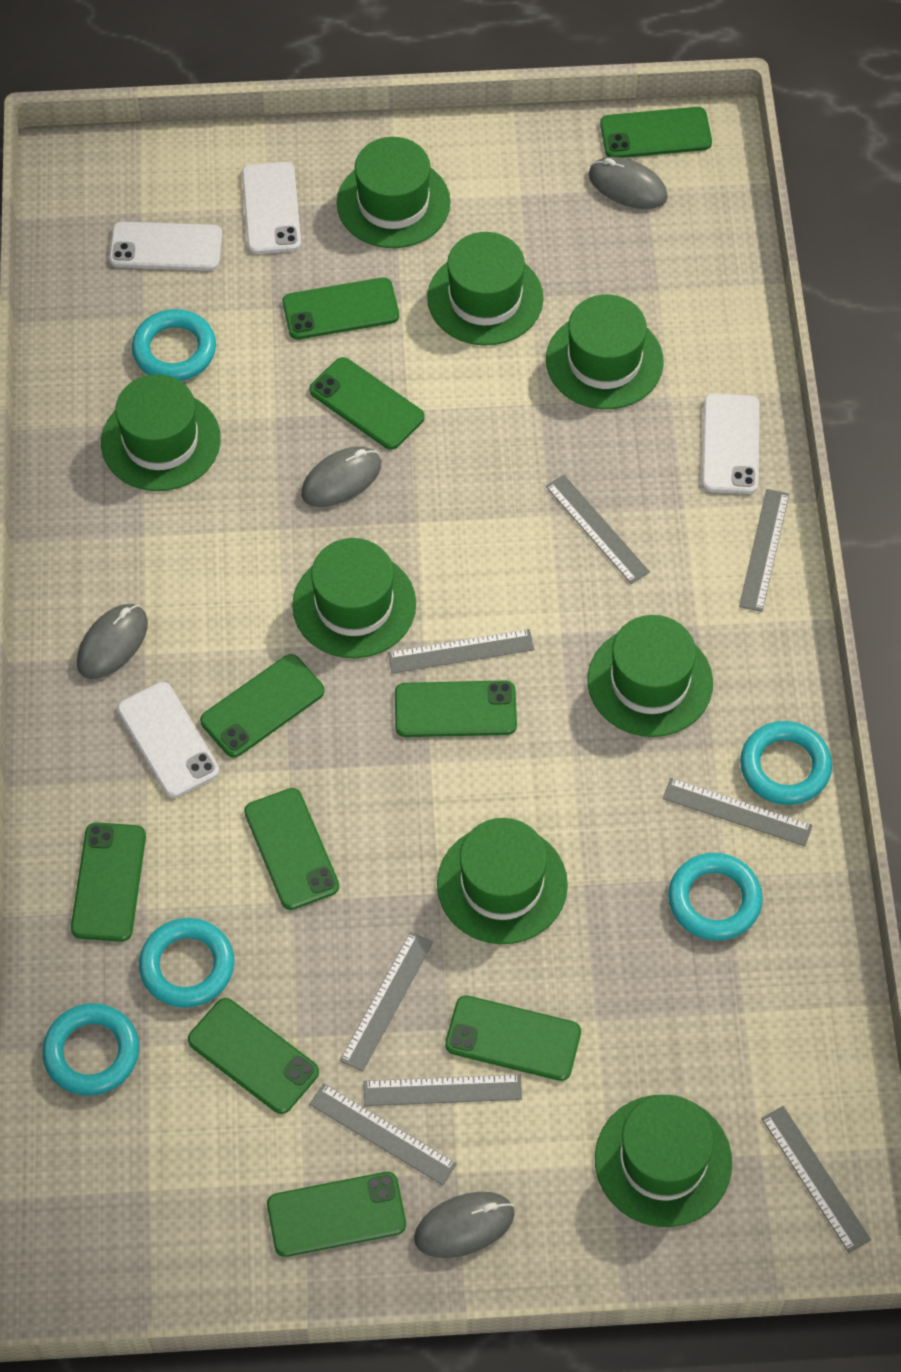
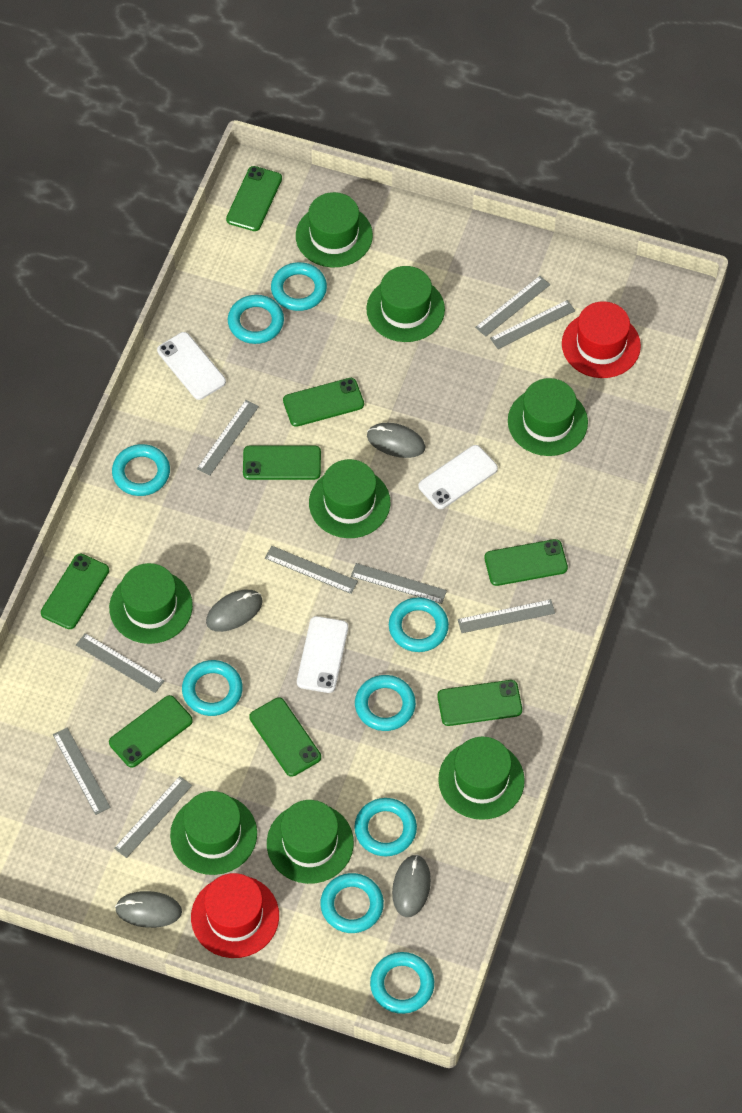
green phone: 10 -> 8
grey ruler: 8 -> 9
red hat: 0 -> 2
turquoise ring: 5 -> 9
white phone: 4 -> 3

